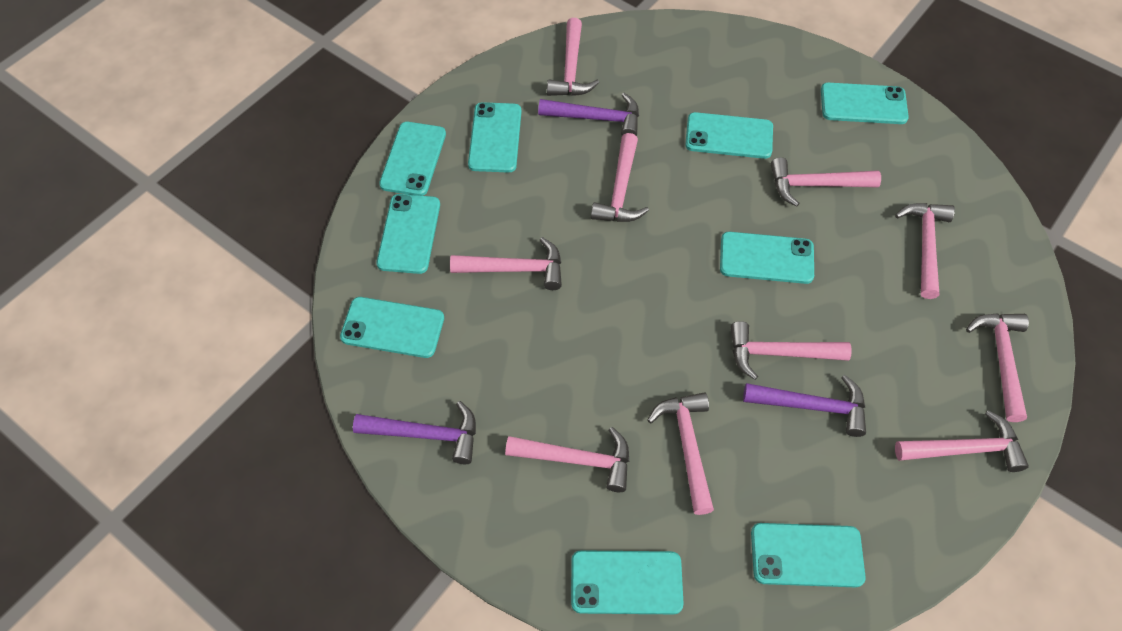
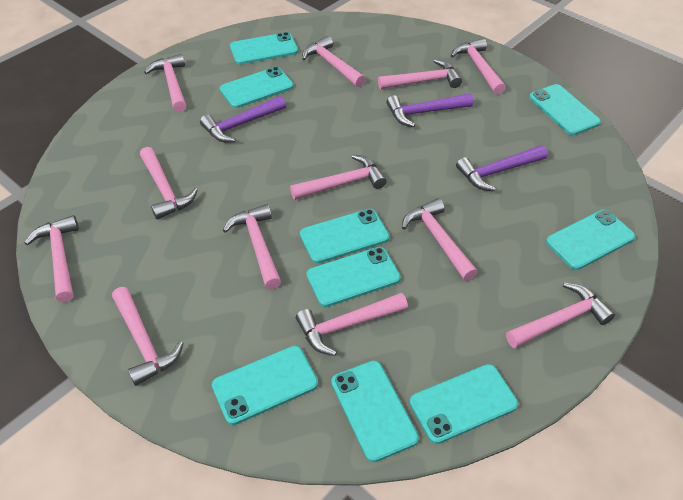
pink hammer: 10 -> 12

